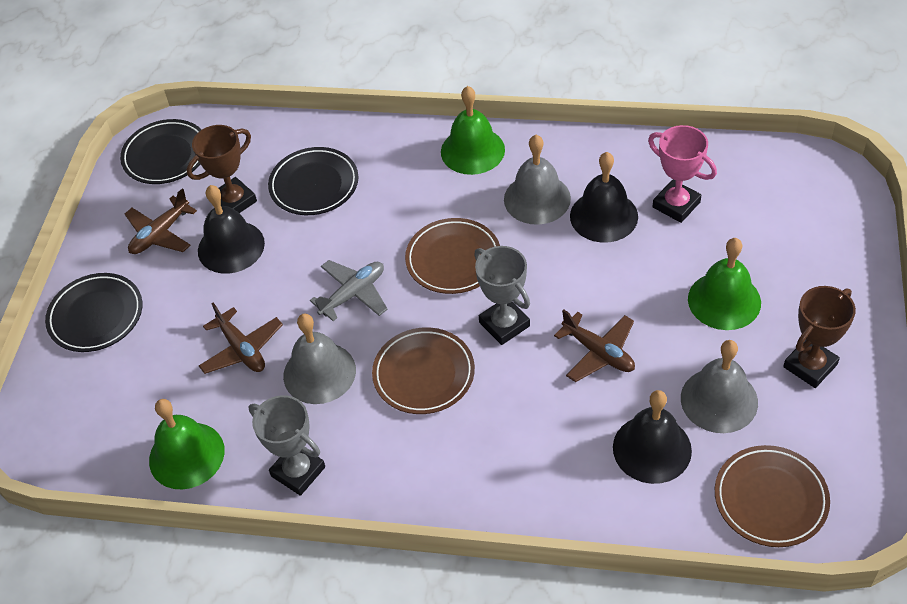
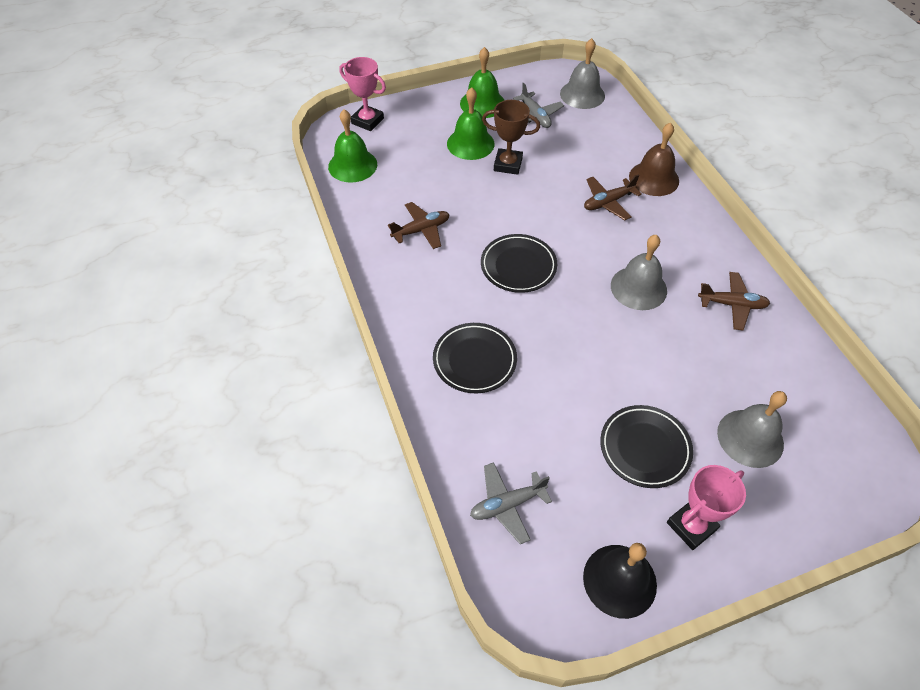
black bell: 3 -> 1
brown bell: 0 -> 1
brown plate: 3 -> 0
brown trophy: 2 -> 1
grey plane: 1 -> 2
grey trophy: 2 -> 0
pink trophy: 1 -> 2

